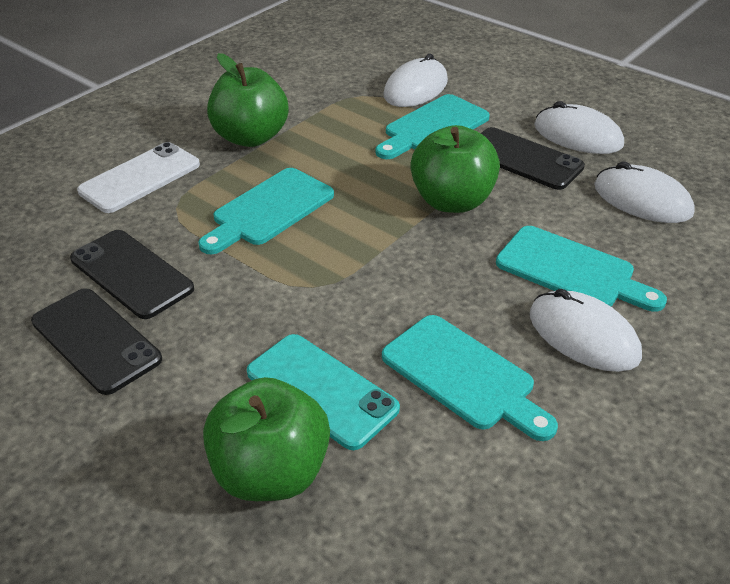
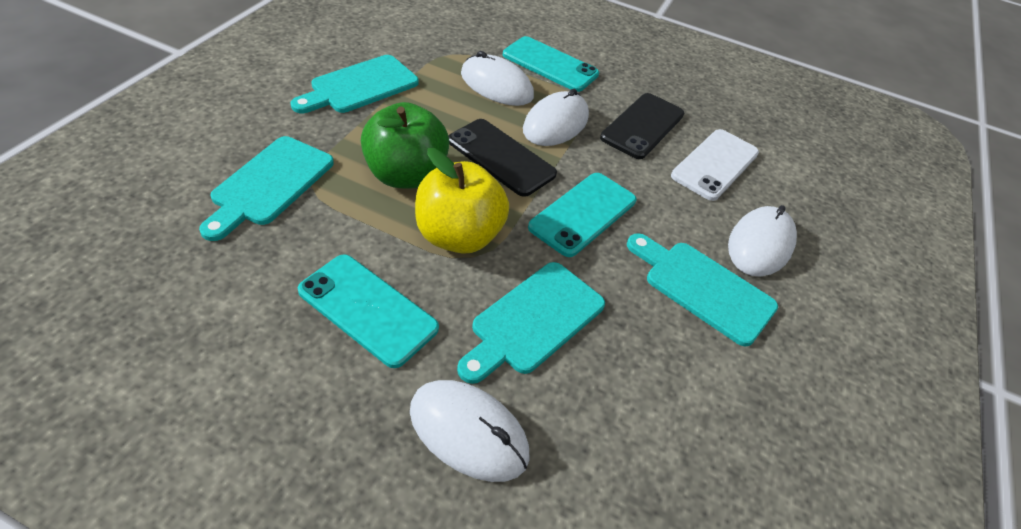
black phone: 3 -> 2
green apple: 3 -> 1
turquoise phone: 1 -> 3
yellow apple: 0 -> 1

